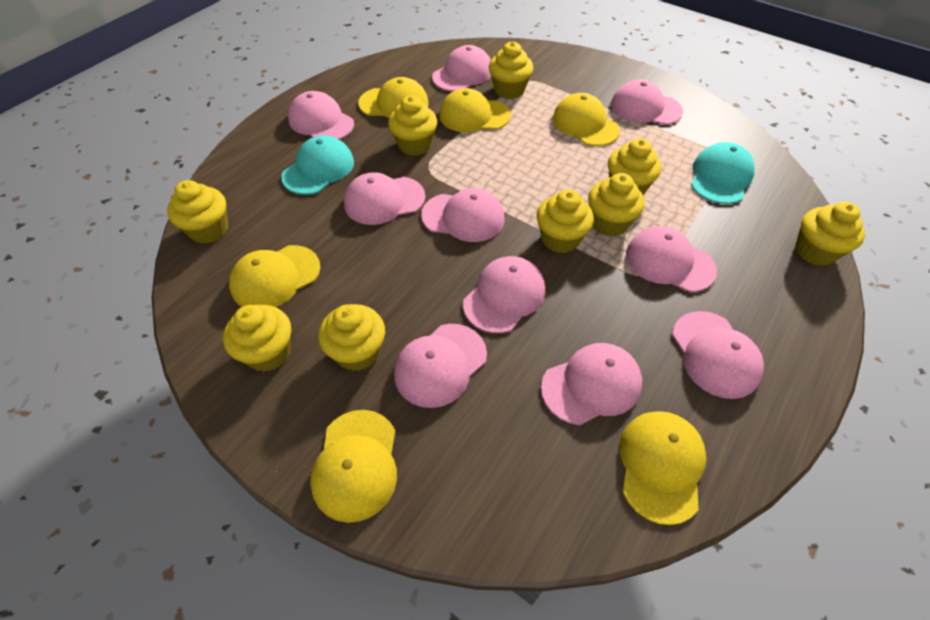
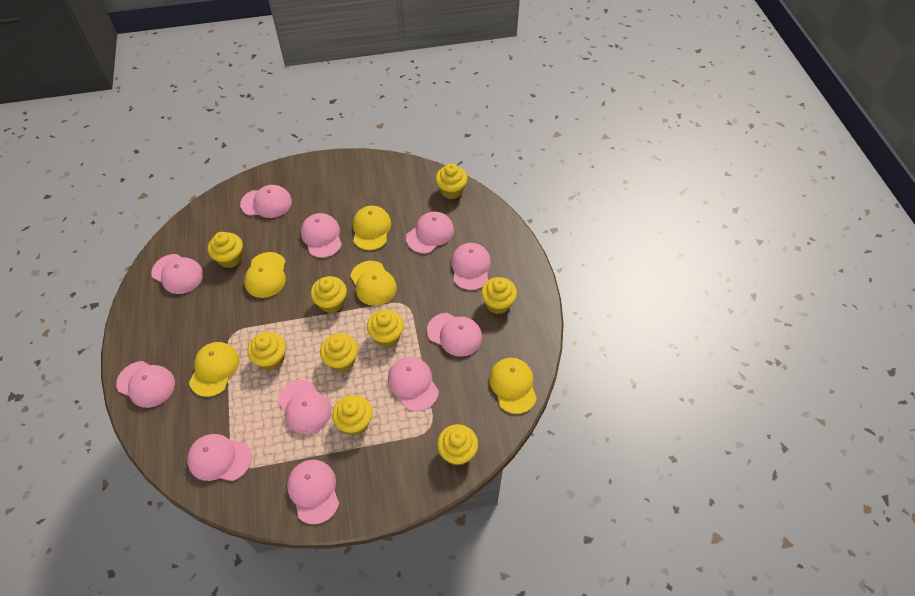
pink cap: 10 -> 11
turquoise cap: 2 -> 0
yellow cap: 6 -> 5

